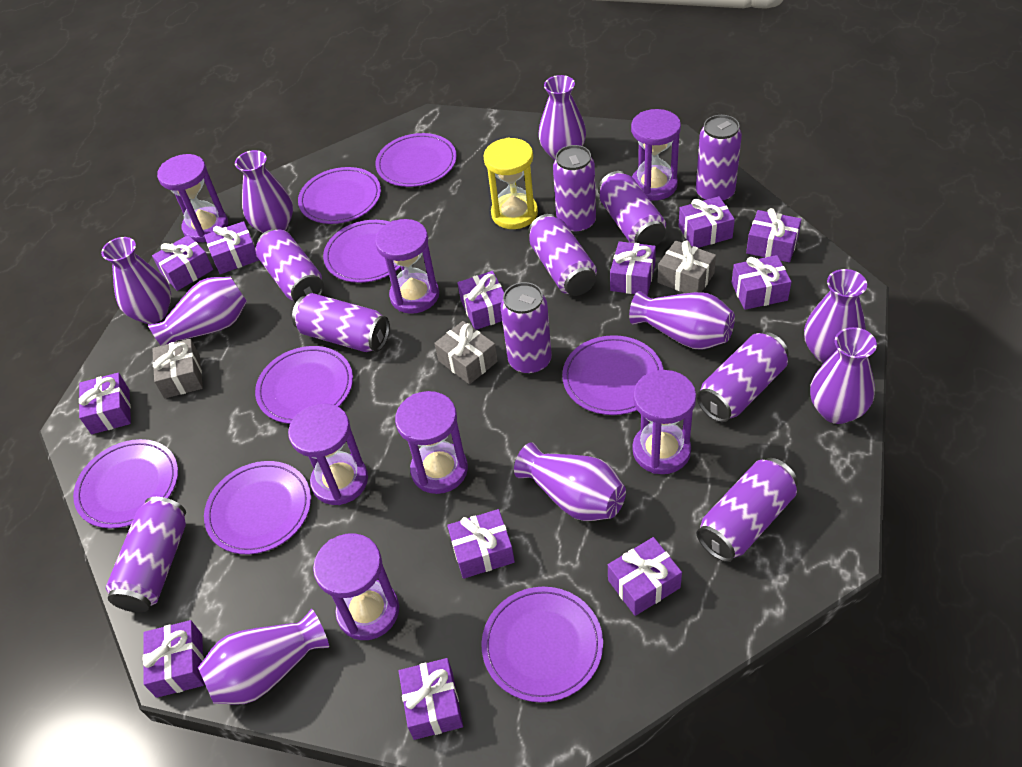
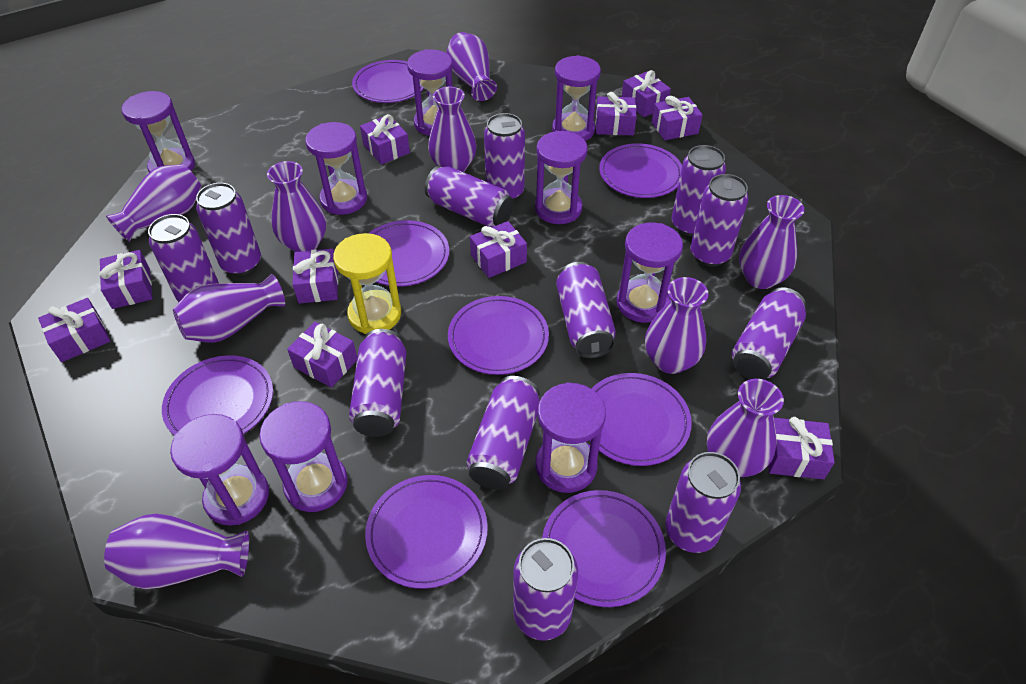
grey gift: 3 -> 0
purple can: 10 -> 12
purple gift: 12 -> 10
purple hourglass: 7 -> 9

